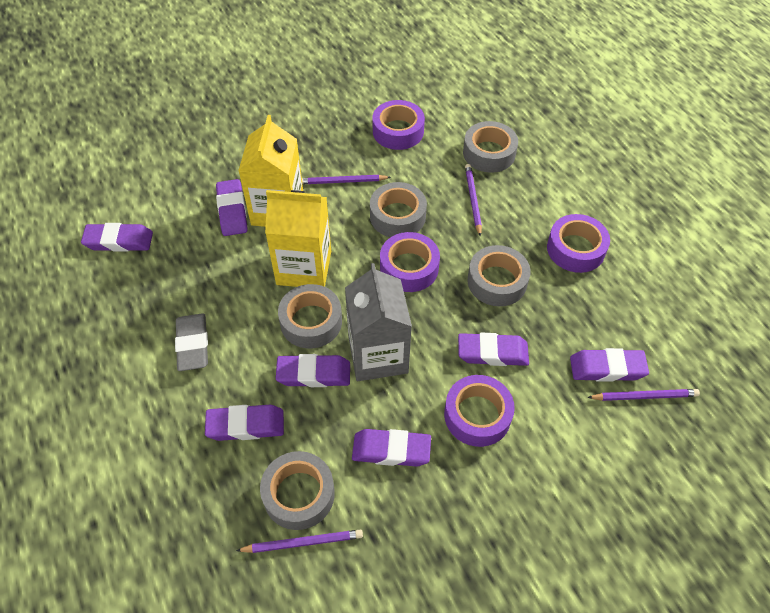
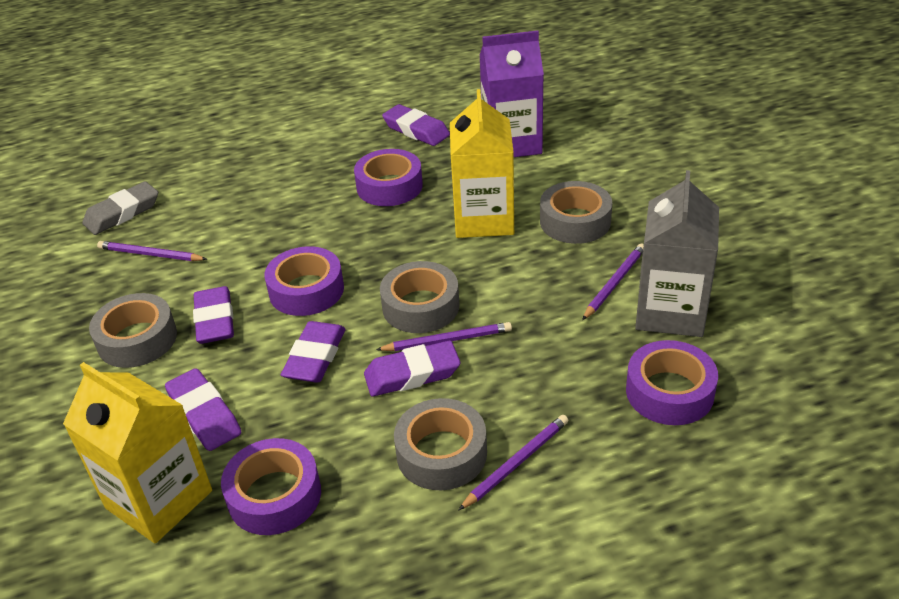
grey tape: 5 -> 4
purple carton: 0 -> 1
purple eraser: 7 -> 5

